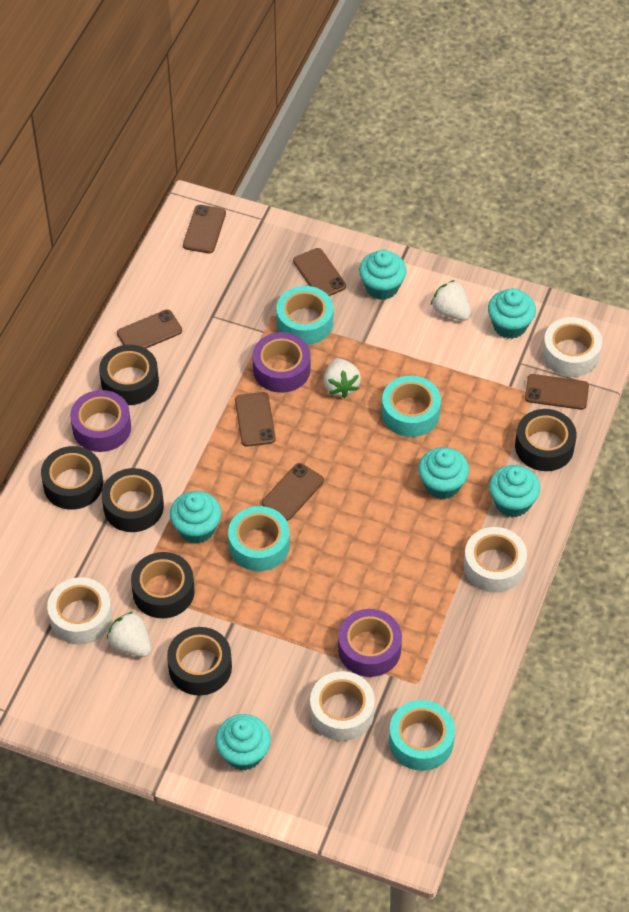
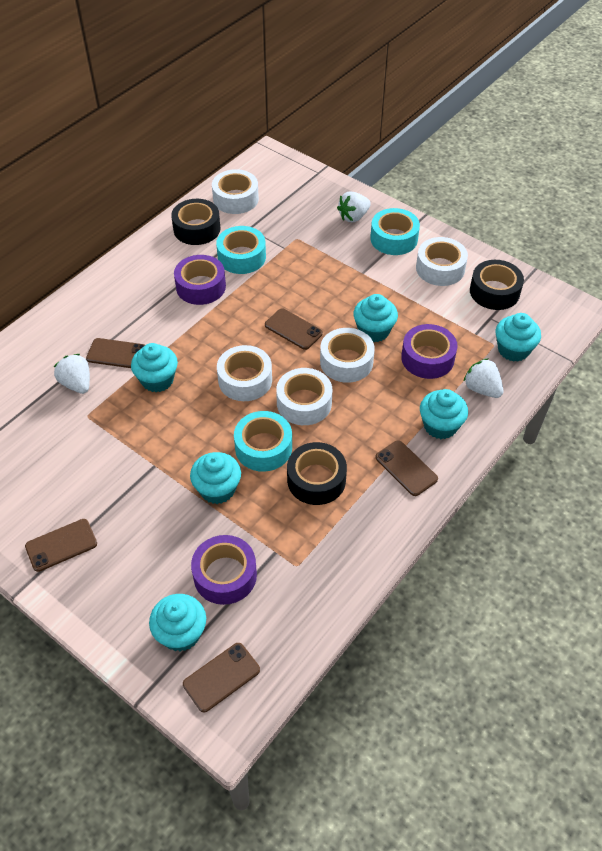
black tape: 6 -> 3
brown phone: 6 -> 5
turquoise tape: 4 -> 3
white tape: 4 -> 5

